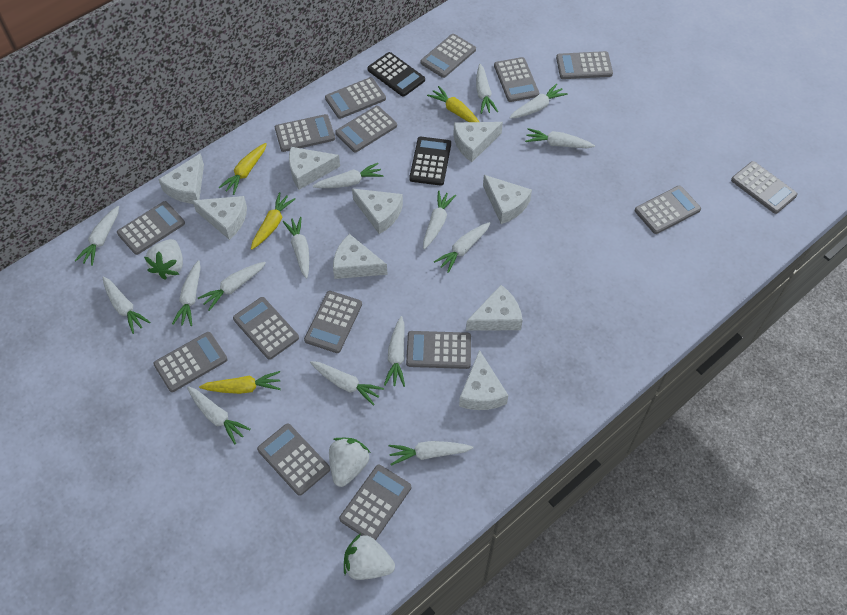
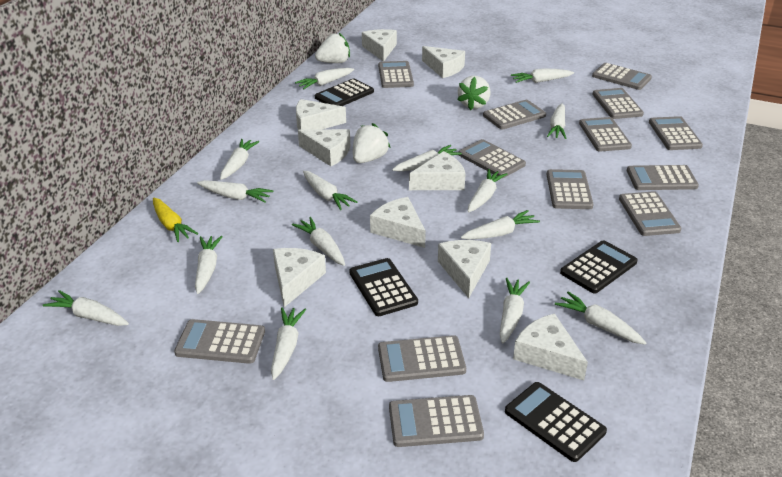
black calculator: 2 -> 4
grey calculator: 15 -> 13
yellow carrot: 4 -> 1

